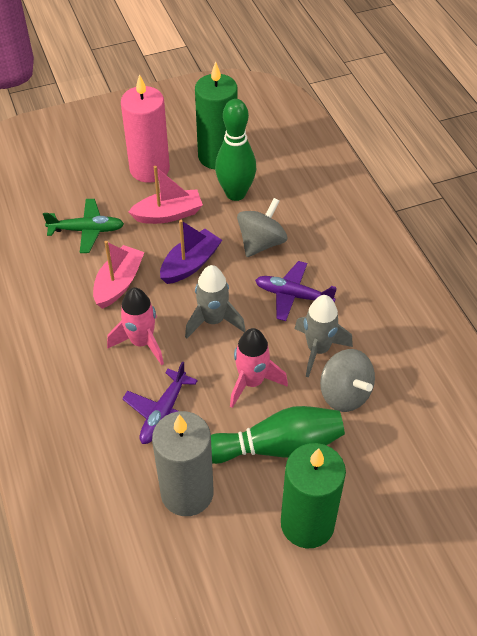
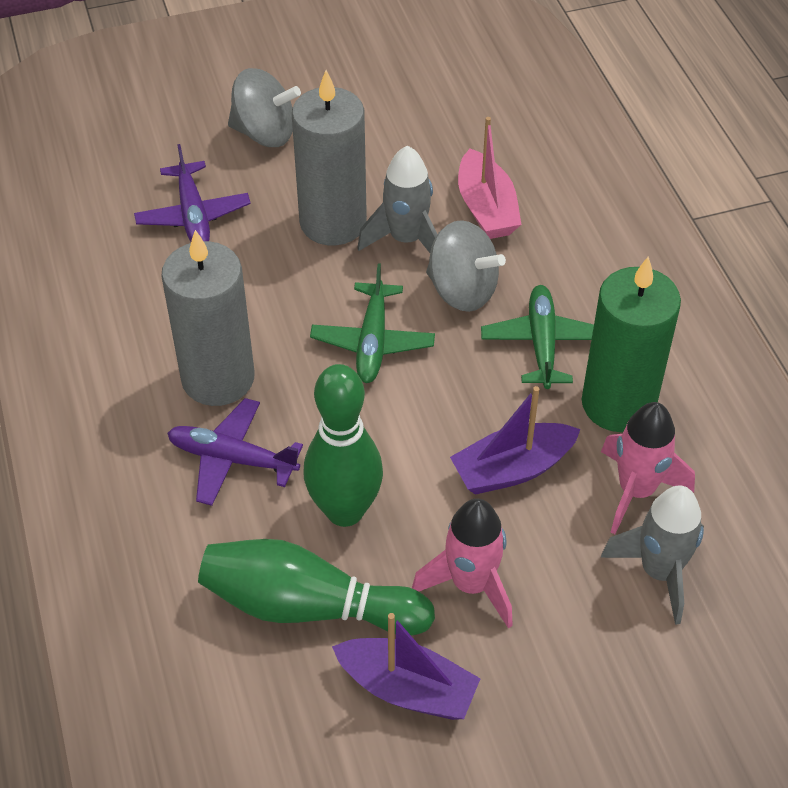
green candle: 2 -> 1
green plane: 1 -> 2
grey candle: 1 -> 2
pink boat: 2 -> 1
pink candle: 1 -> 0
purple boat: 1 -> 2

